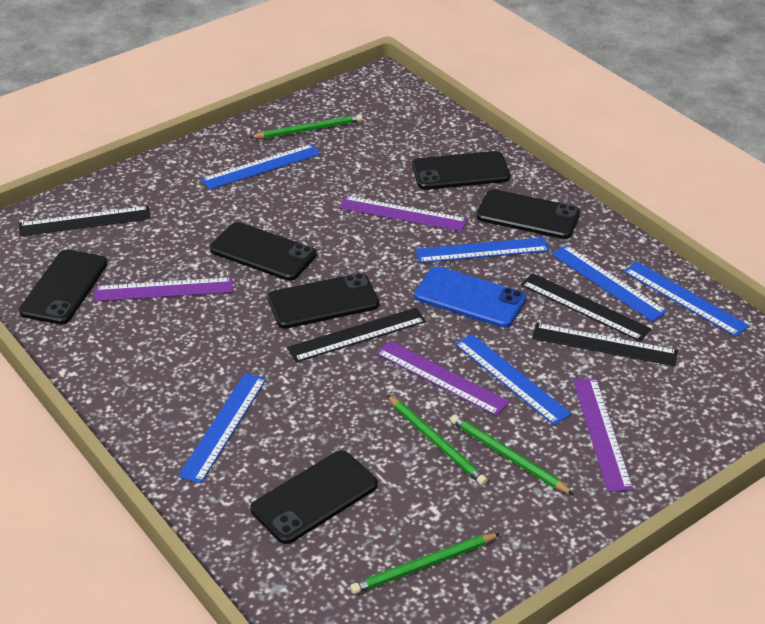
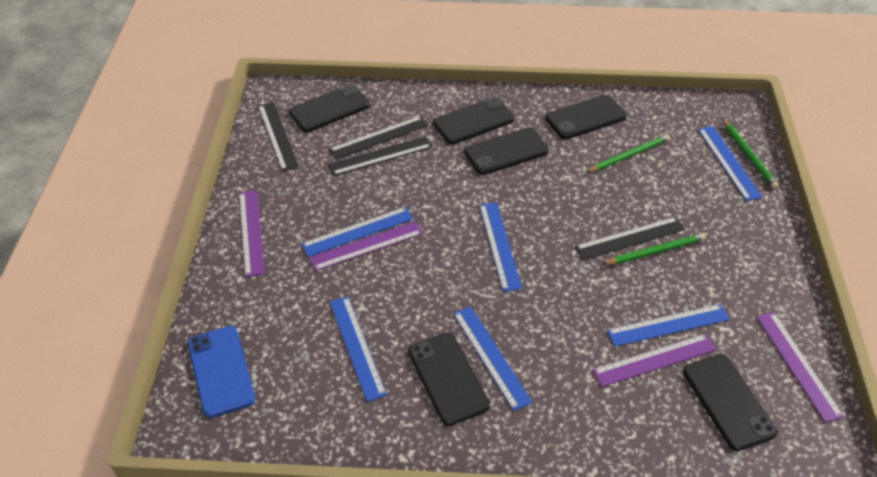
green pencil: 4 -> 3

